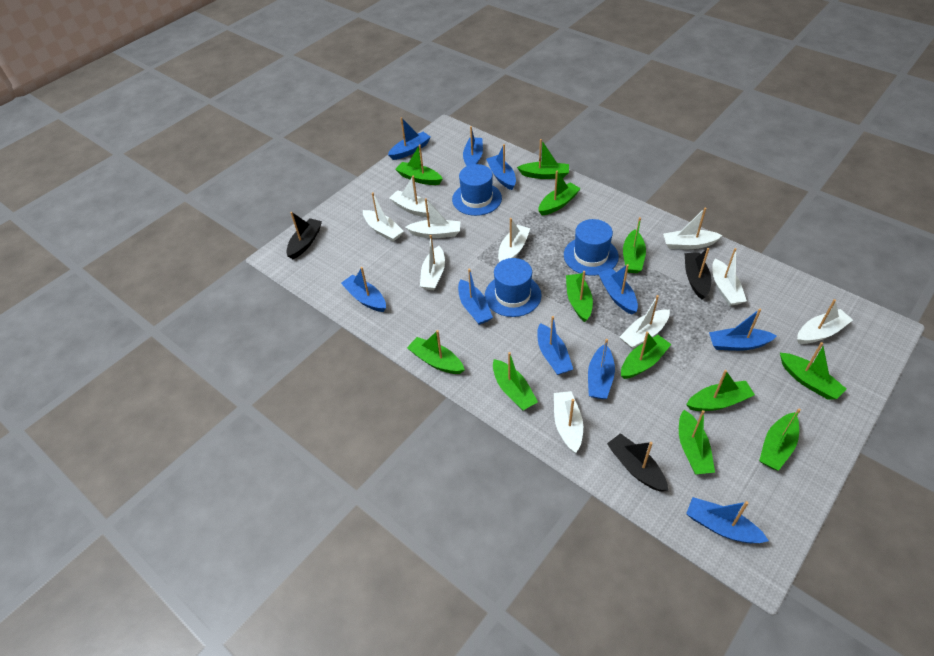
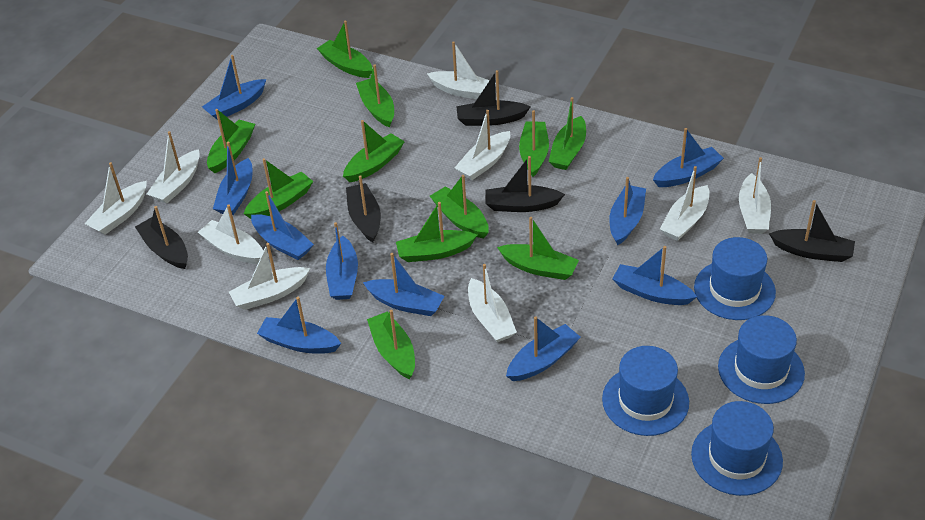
black boat: 3 -> 5
blue hat: 3 -> 4
green boat: 12 -> 11
white boat: 10 -> 9

